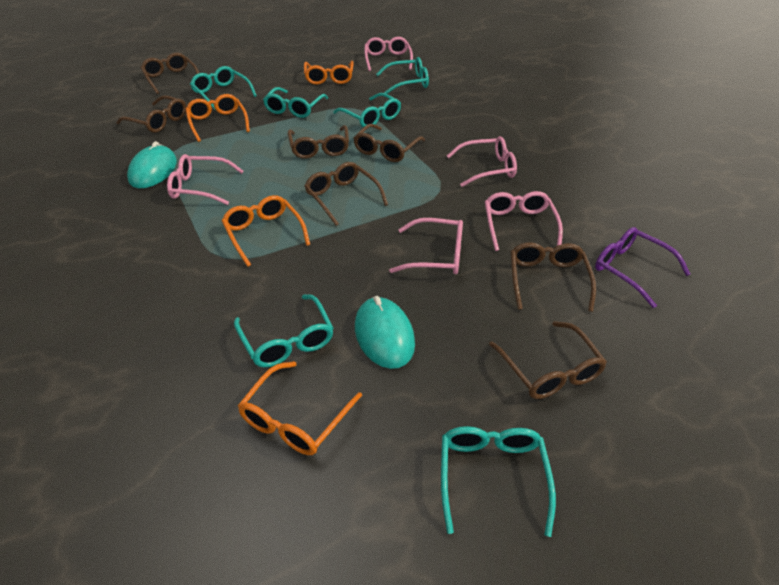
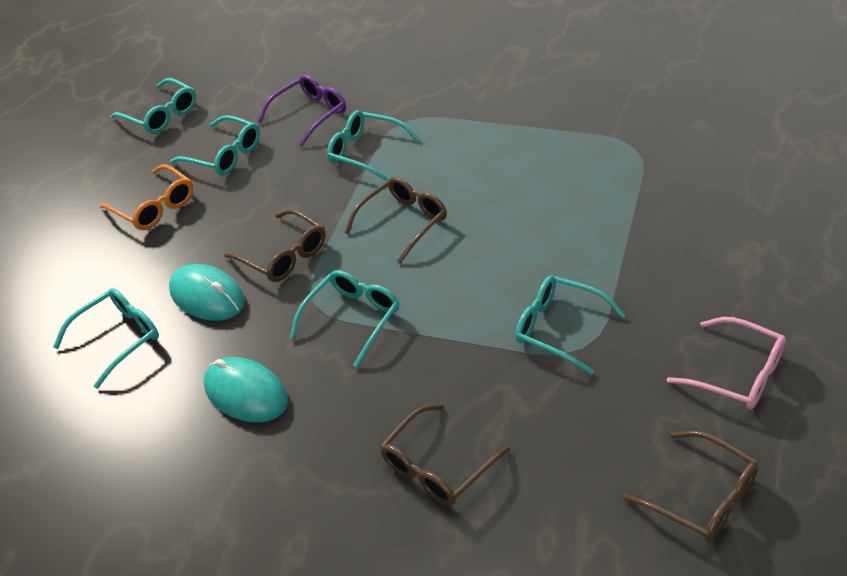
brown glasses: 7 -> 4
orange glasses: 4 -> 1
pink glasses: 5 -> 1

